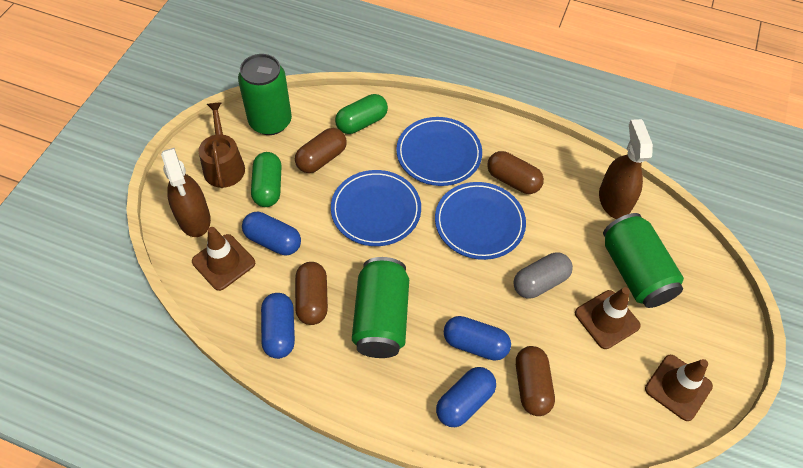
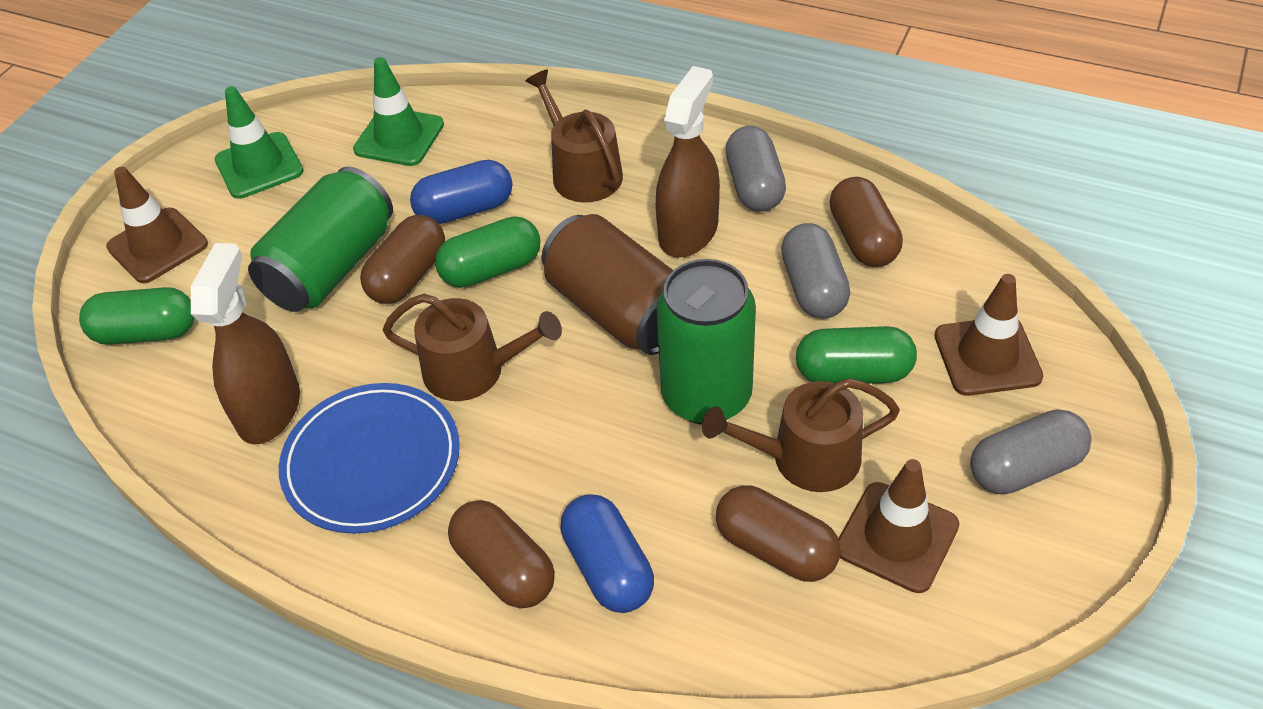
blue capsule: 4 -> 2
blue plate: 3 -> 1
brown can: 0 -> 1
brown watering can: 1 -> 3
green can: 3 -> 2
green capsule: 2 -> 3
green traffic cone: 0 -> 2
grey capsule: 1 -> 3

